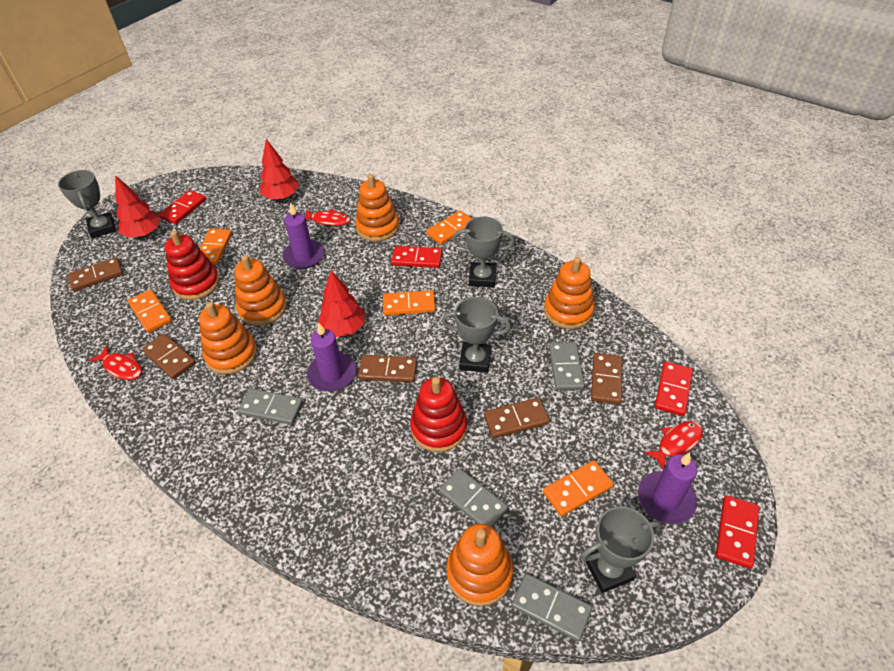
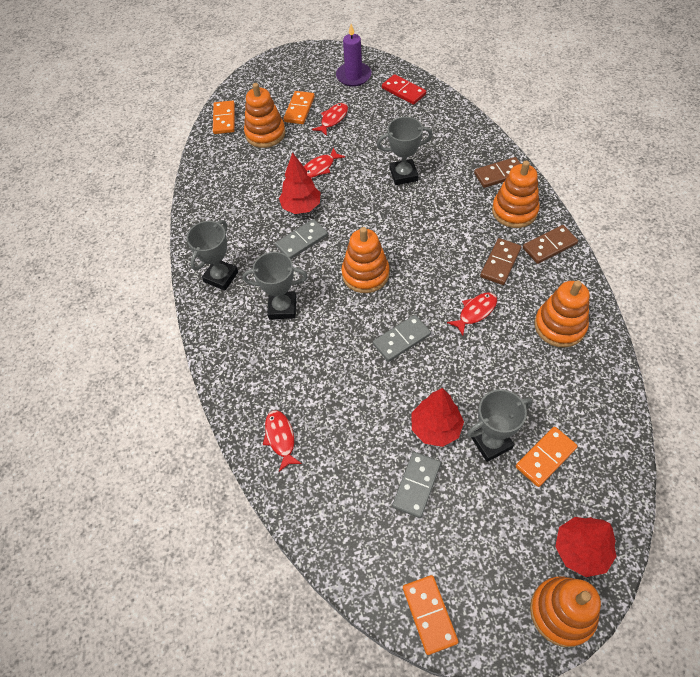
brown domino: 5 -> 3
grey domino: 4 -> 3
orange domino: 5 -> 4
purple candle: 3 -> 1
red domino: 4 -> 1
red fish: 3 -> 4
red stacking toy: 2 -> 0

